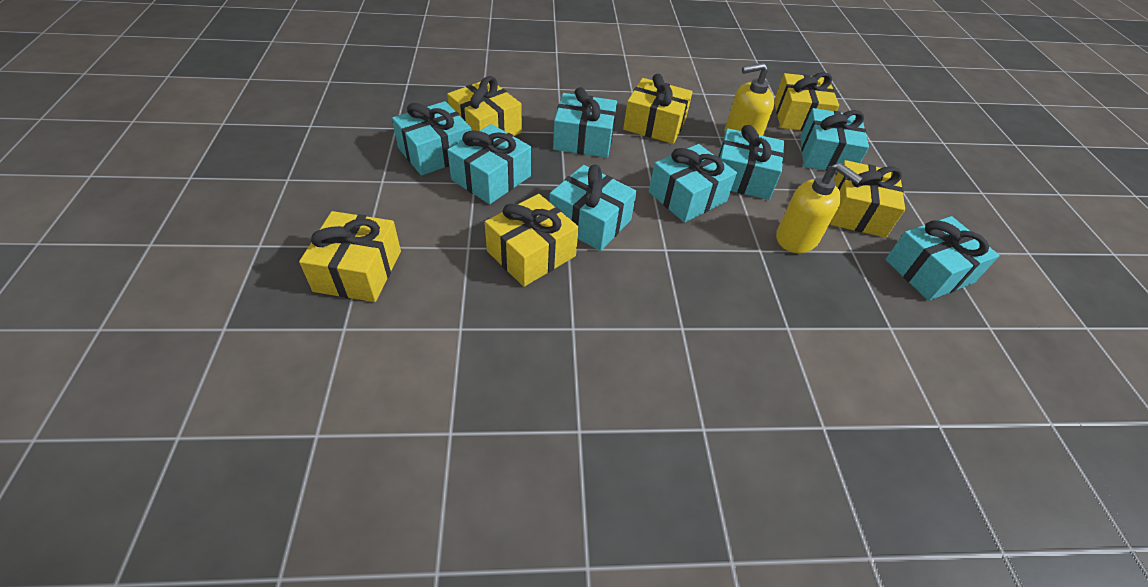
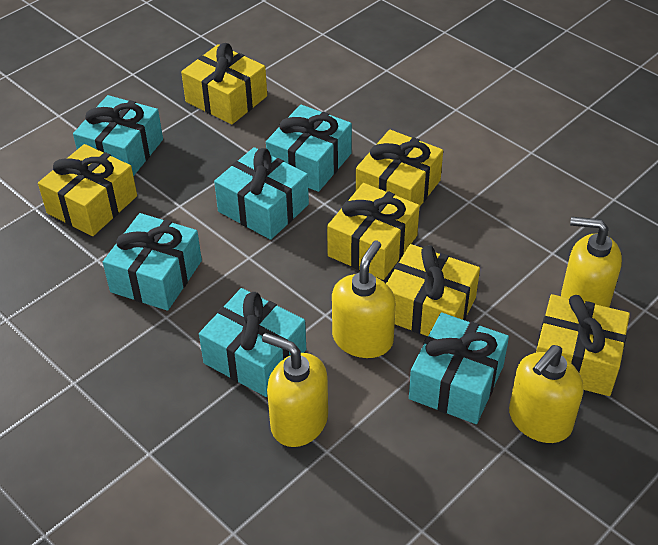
turquoise gift: 8 -> 6
yellow soap dispenser: 2 -> 4

